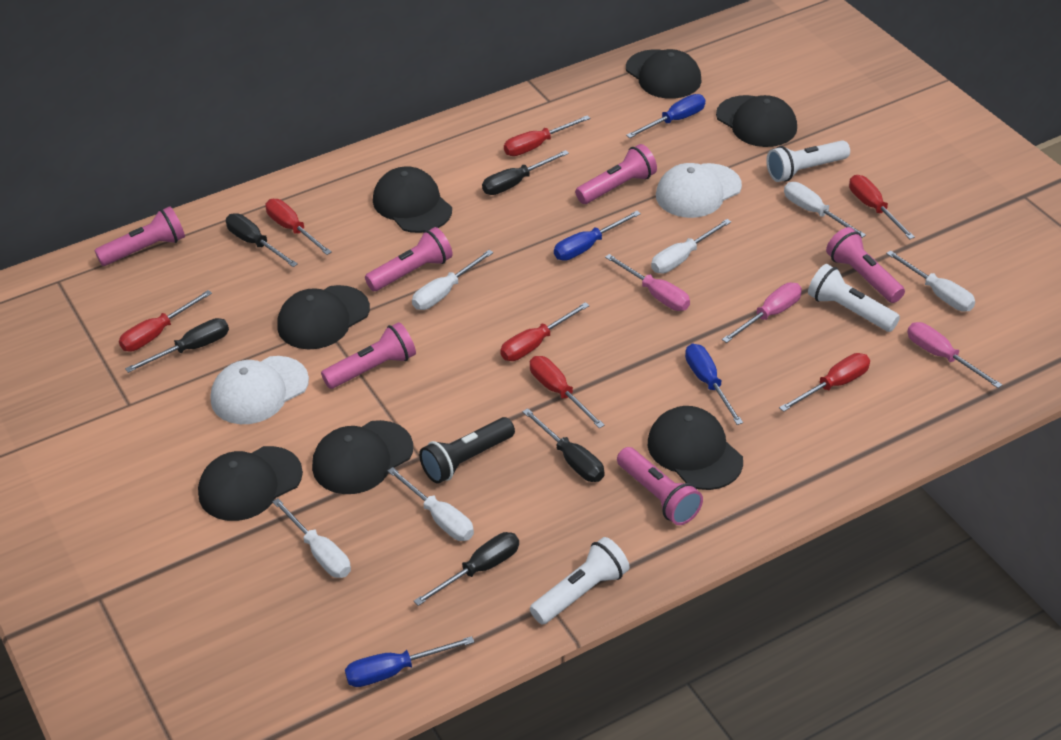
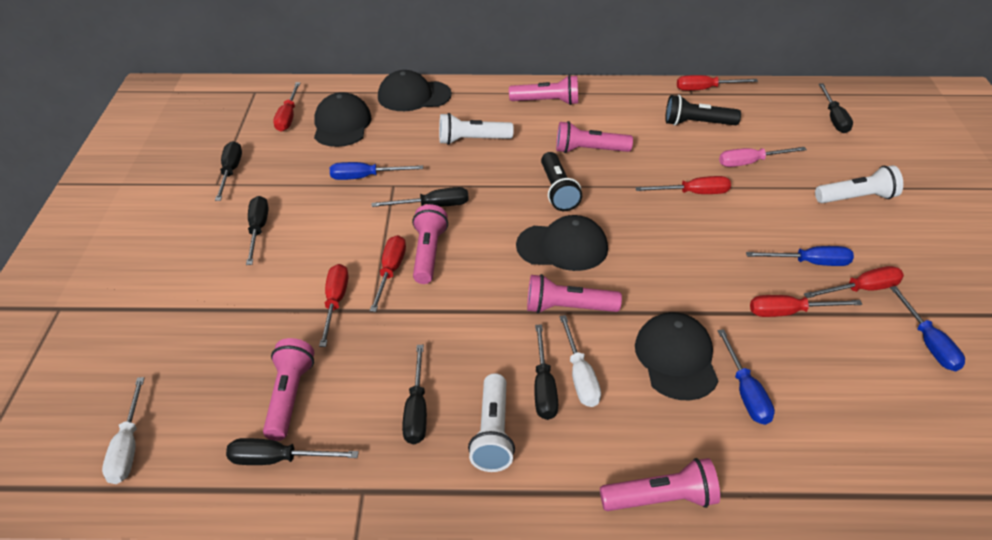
black cap: 7 -> 4
black flashlight: 1 -> 2
black screwdriver: 5 -> 7
pink screwdriver: 3 -> 1
white cap: 2 -> 0
white screwdriver: 6 -> 2

